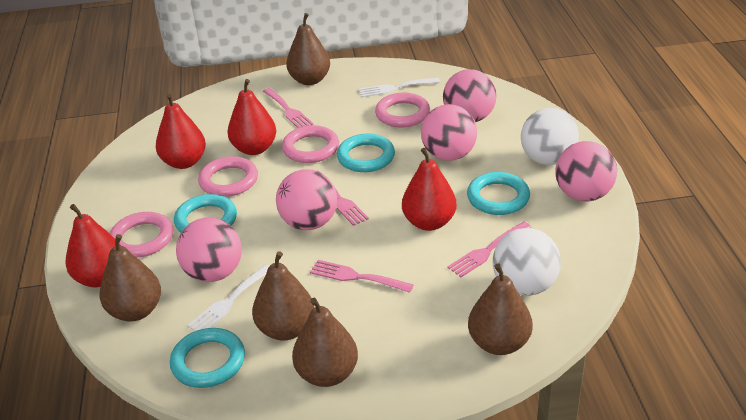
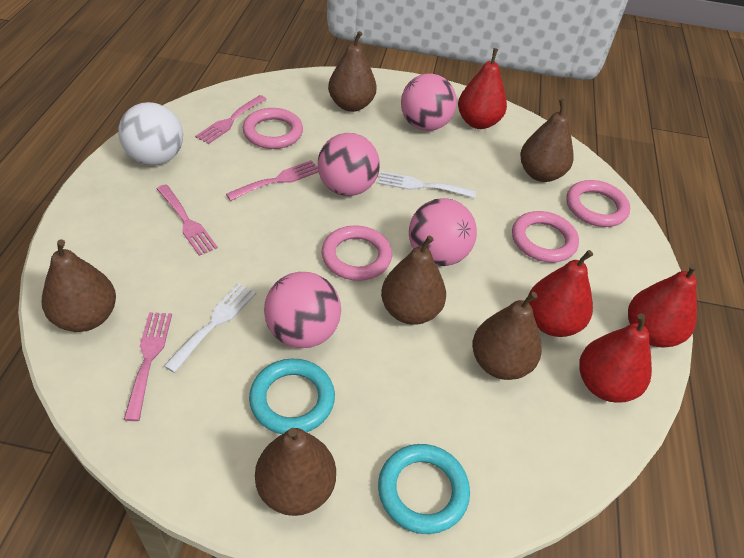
brown pear: 5 -> 6
pink ball: 5 -> 4
turquoise ring: 4 -> 2
white ball: 2 -> 1

